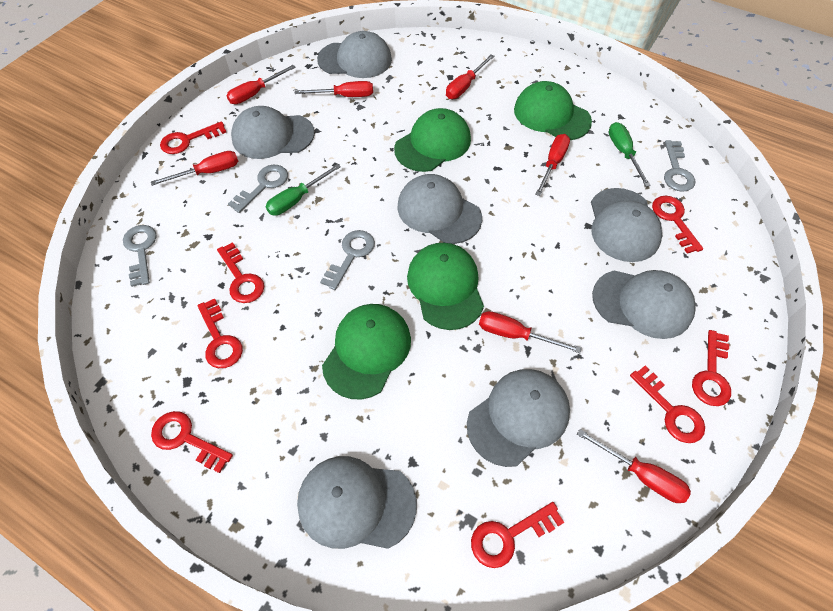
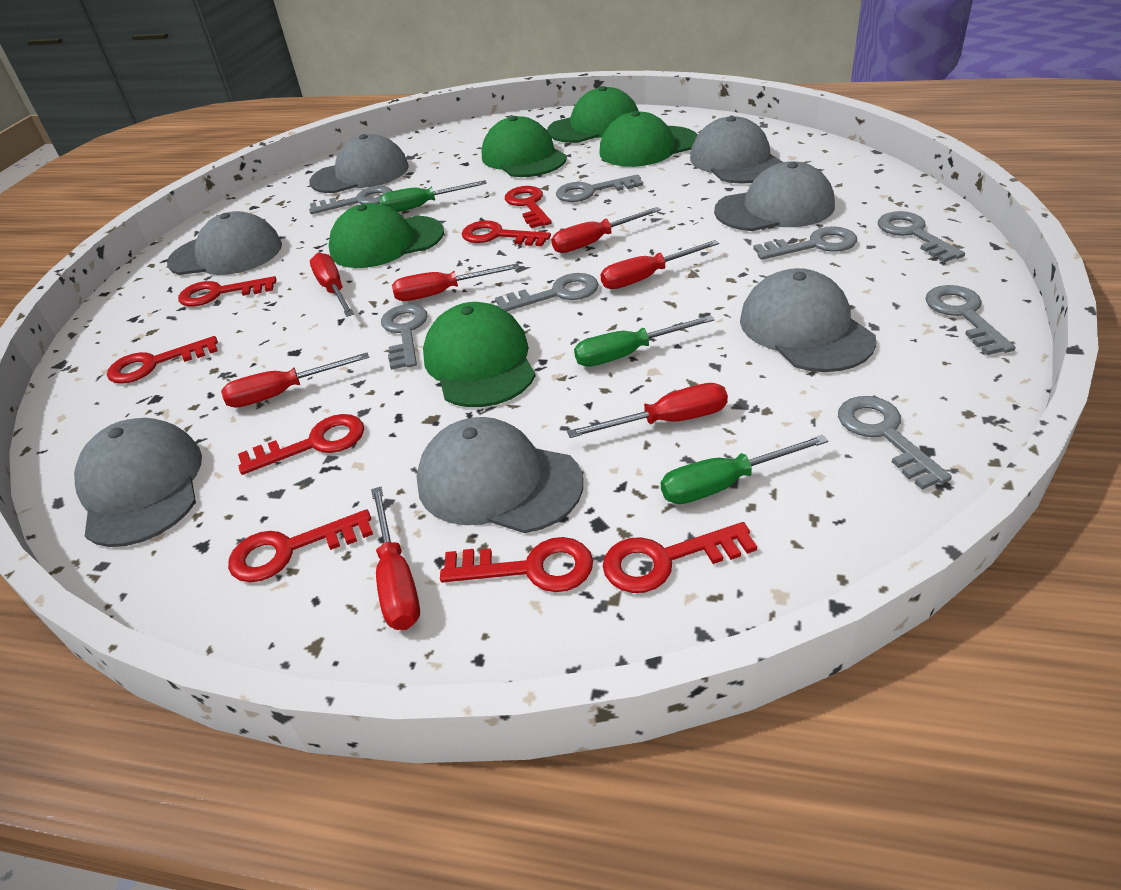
green cap: 4 -> 5
green screwdriver: 2 -> 3
grey key: 4 -> 8

